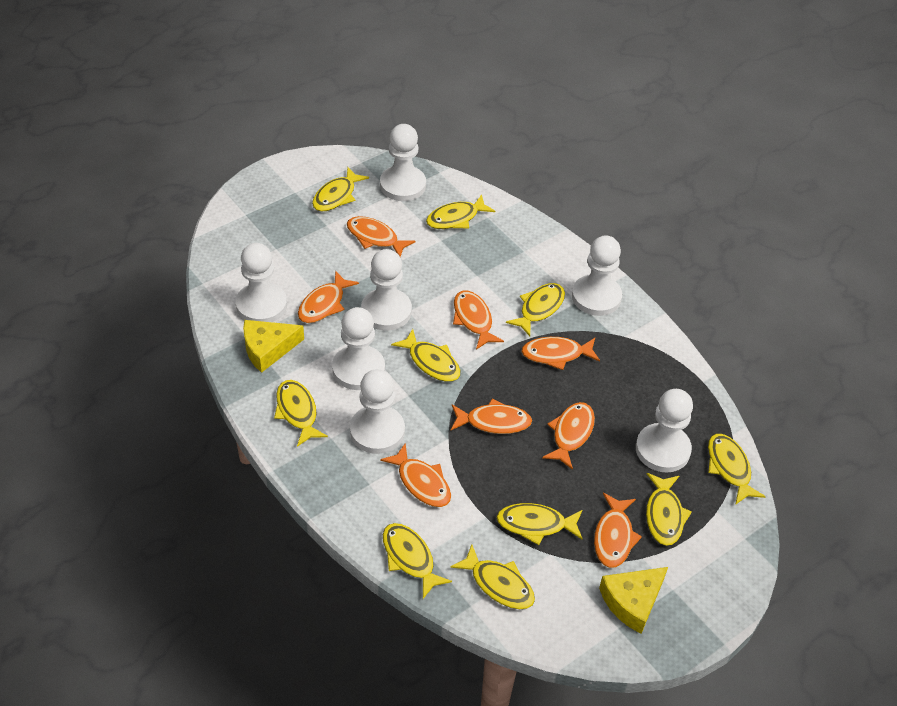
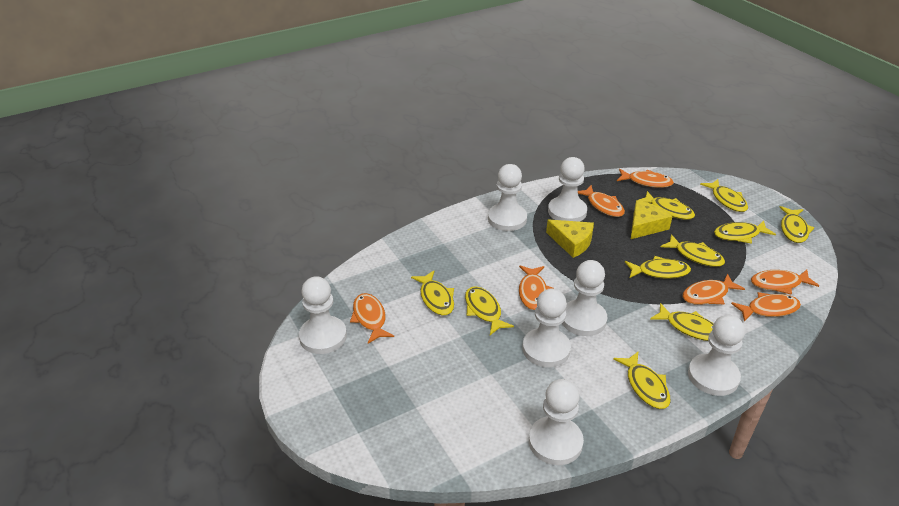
orange fish: 8 -> 7

